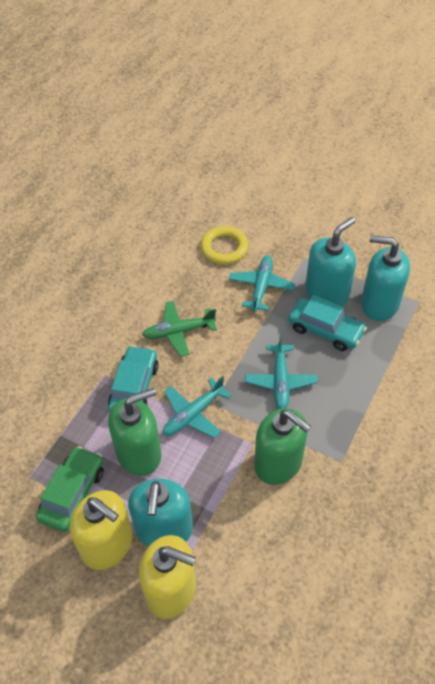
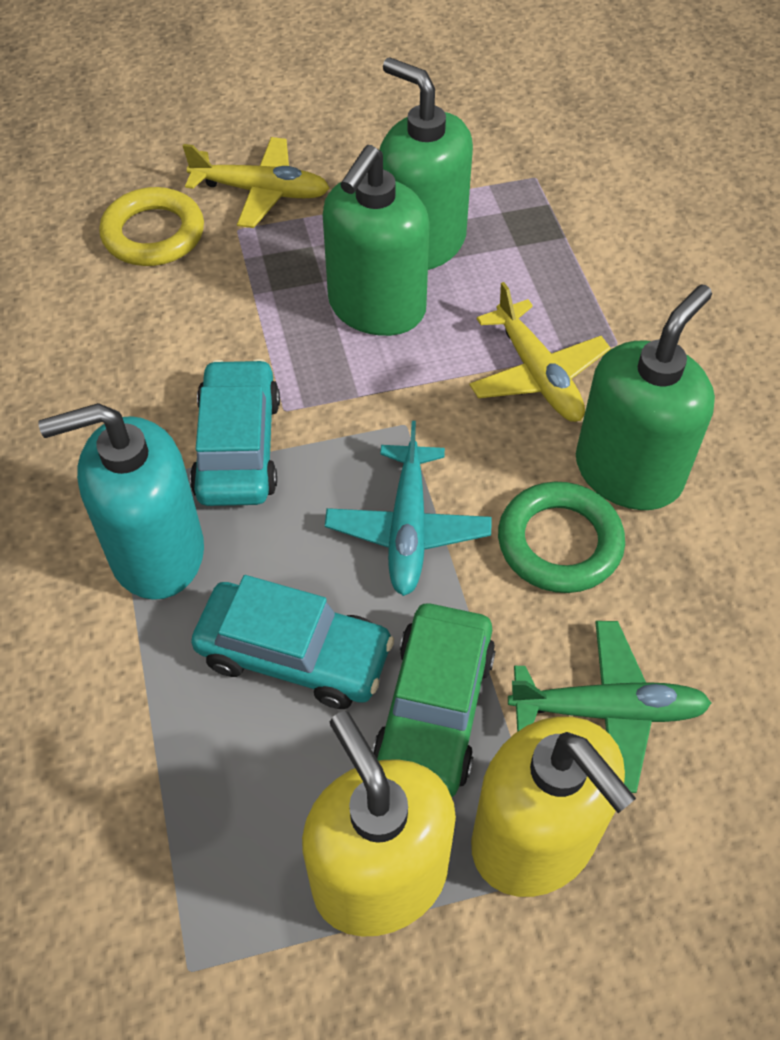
green ring: 0 -> 1
green soap dispenser: 2 -> 3
turquoise plane: 3 -> 1
turquoise soap dispenser: 3 -> 1
yellow plane: 0 -> 2

